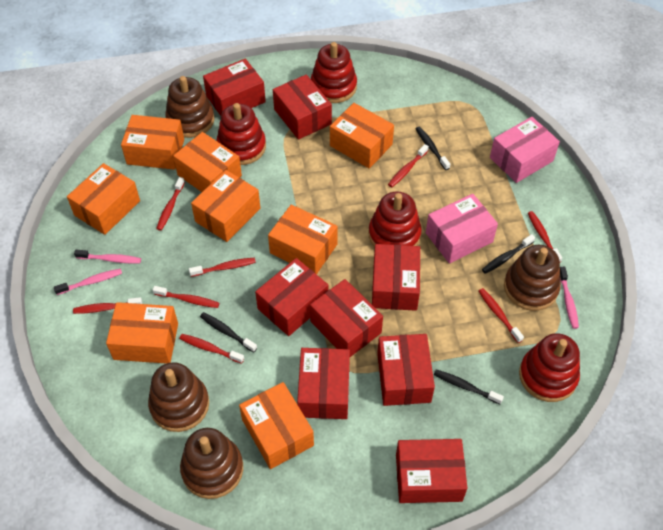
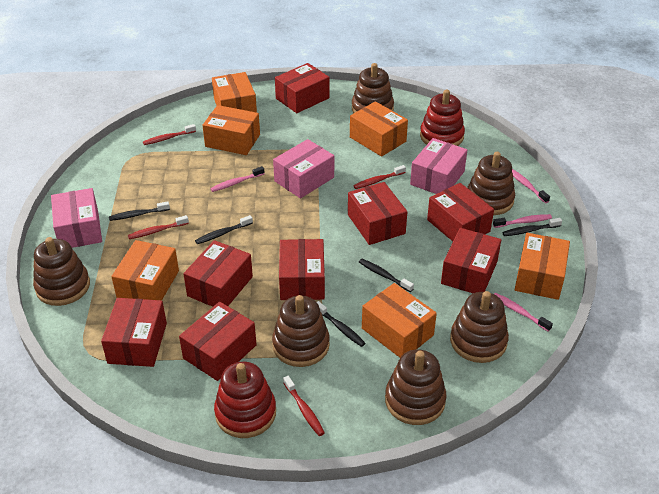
black toothbrush: 4 -> 5
brown stacking toy: 4 -> 6
orange box: 8 -> 6
pink box: 2 -> 3
pink toothbrush: 3 -> 4
red stacking toy: 4 -> 2
red toothbrush: 8 -> 4

